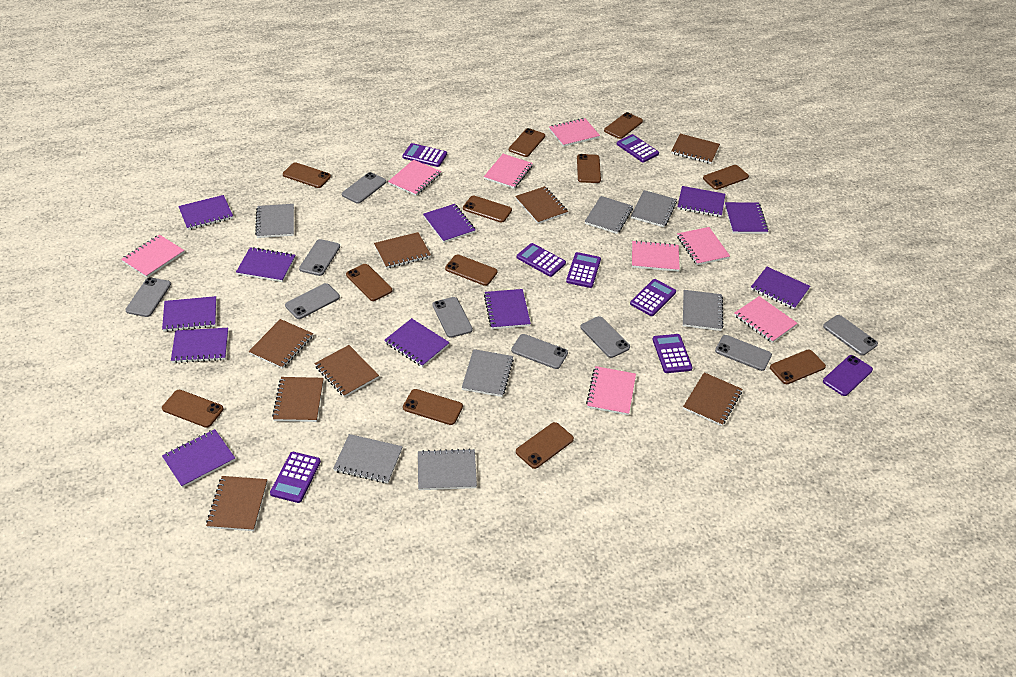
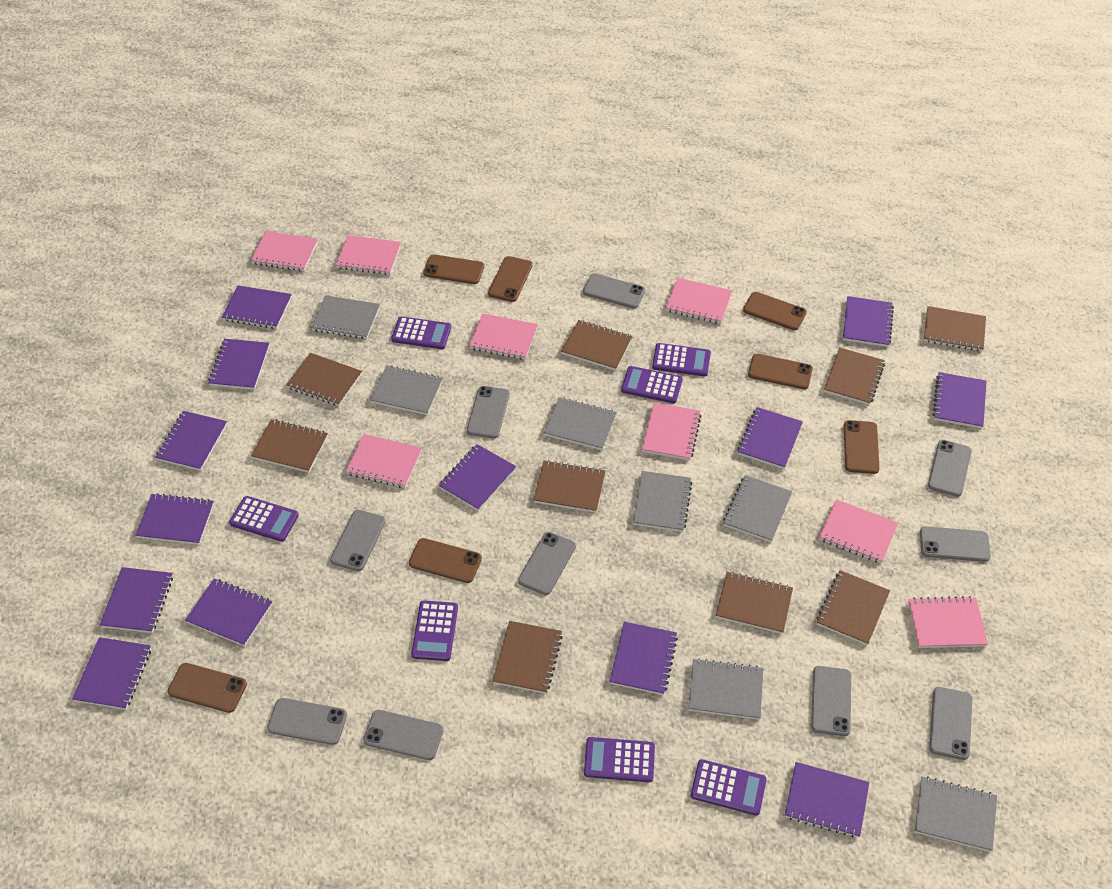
brown notebook: 8 -> 9
brown phone: 12 -> 7
grey phone: 9 -> 10
purple notebook: 11 -> 13
purple phone: 1 -> 0

